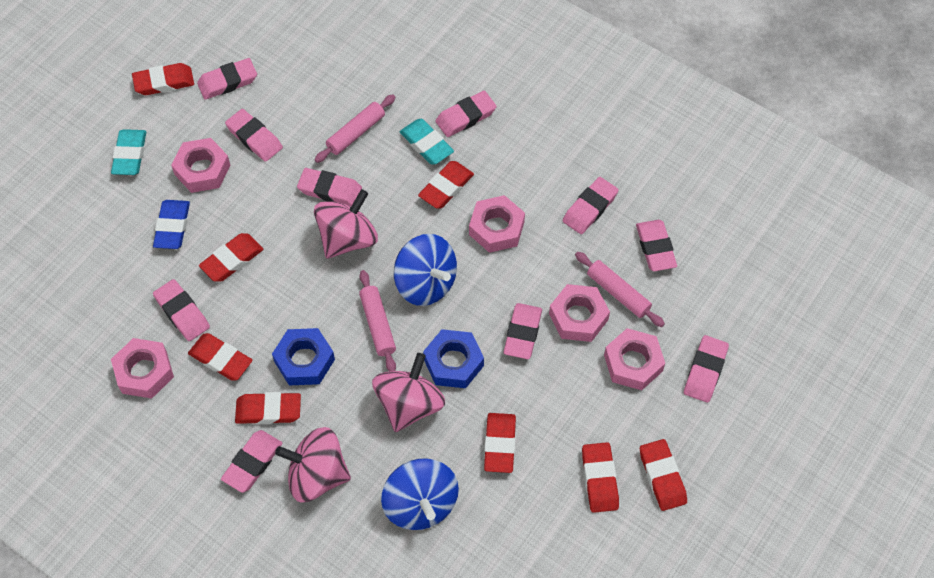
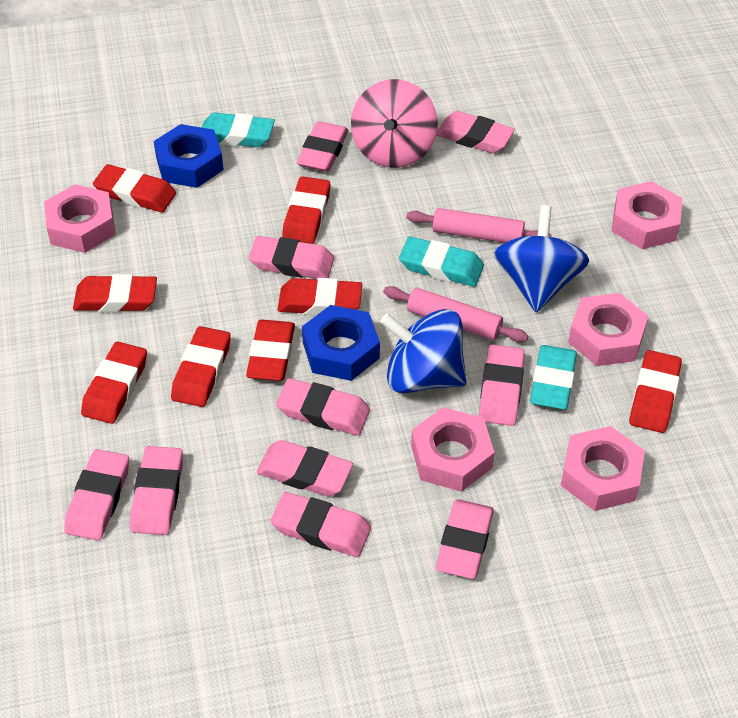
blue eraser: 1 -> 0
pink rolling pin: 3 -> 2
pink spinning top: 3 -> 1
turquoise eraser: 2 -> 3

